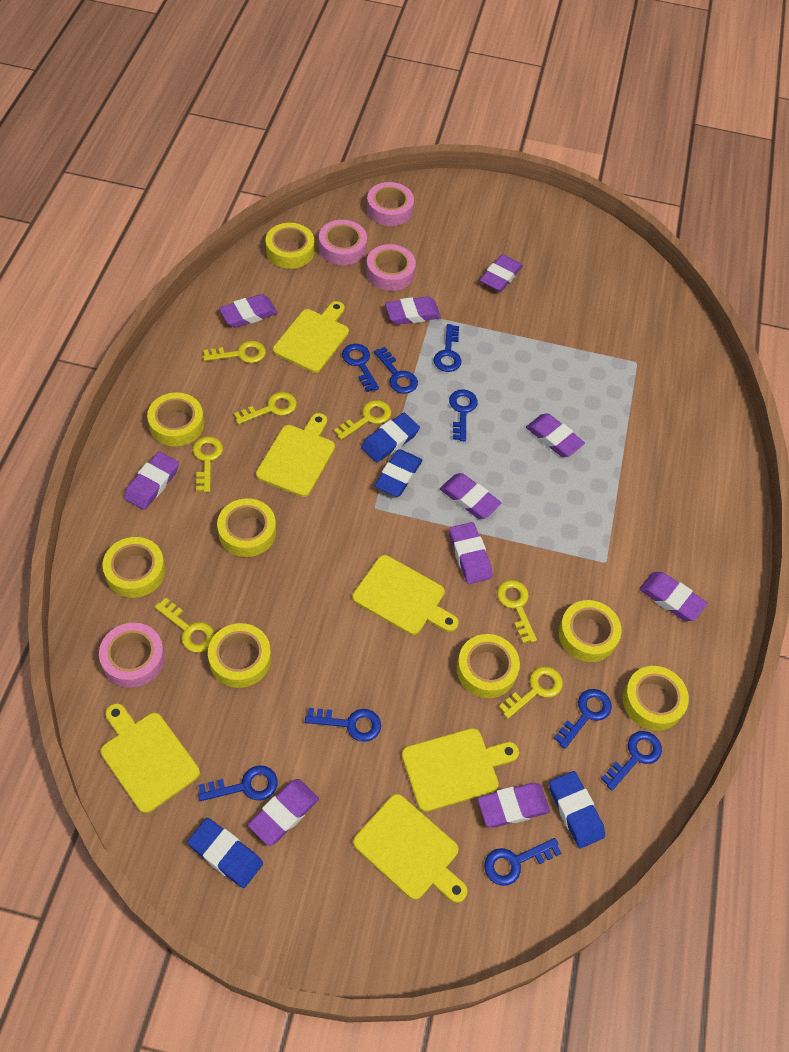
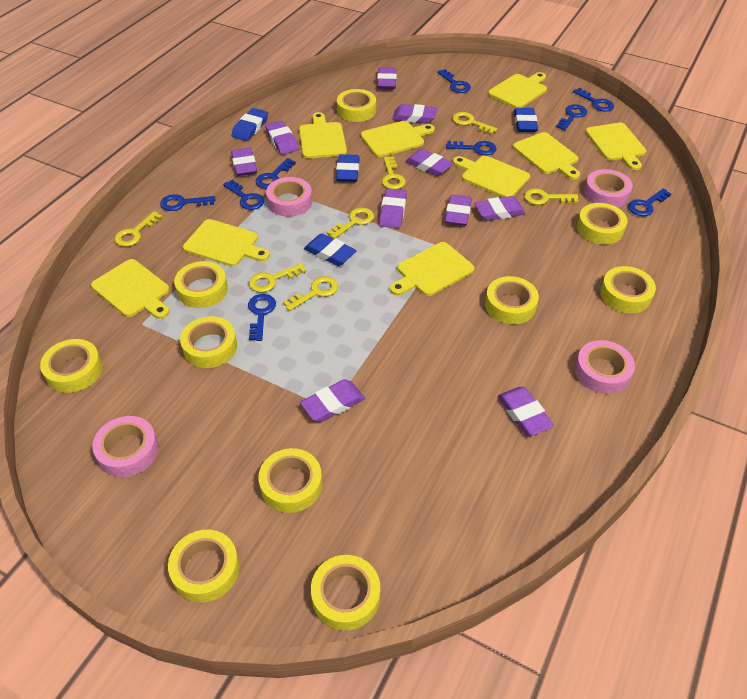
yellow cutting board: 6 -> 9
yellow tape: 8 -> 10

